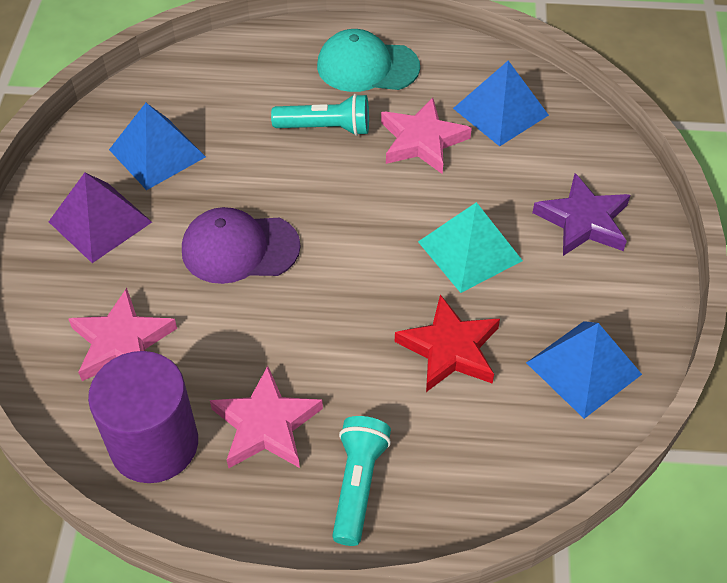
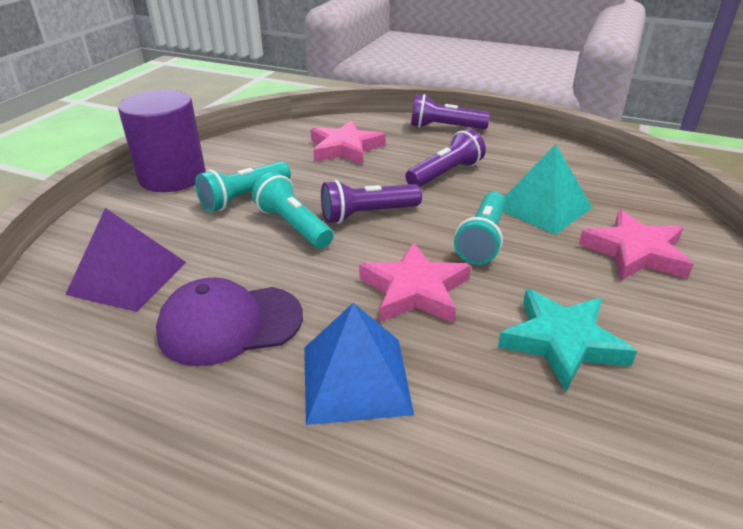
blue pyramid: 3 -> 1
purple flashlight: 0 -> 3
purple star: 1 -> 0
red star: 1 -> 0
turquoise cap: 1 -> 0
turquoise flashlight: 2 -> 3
turquoise star: 0 -> 1

